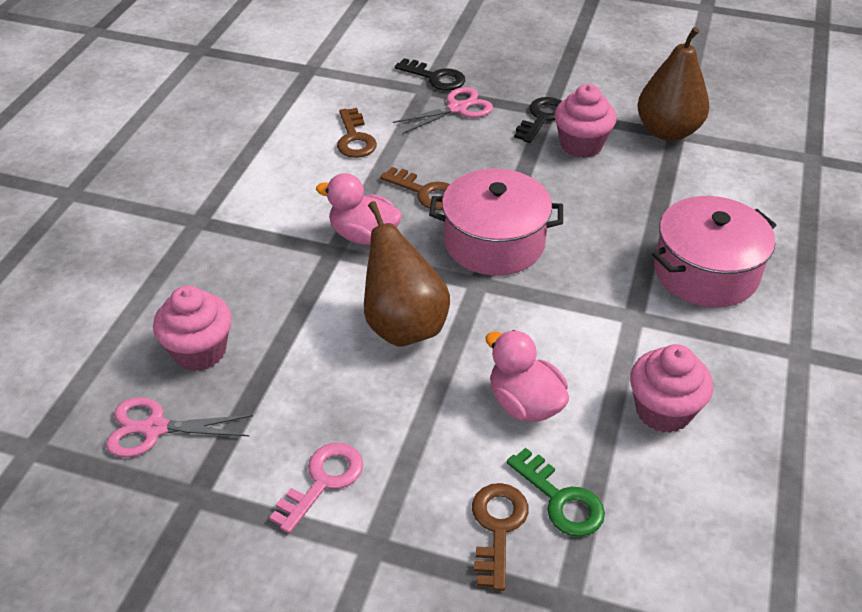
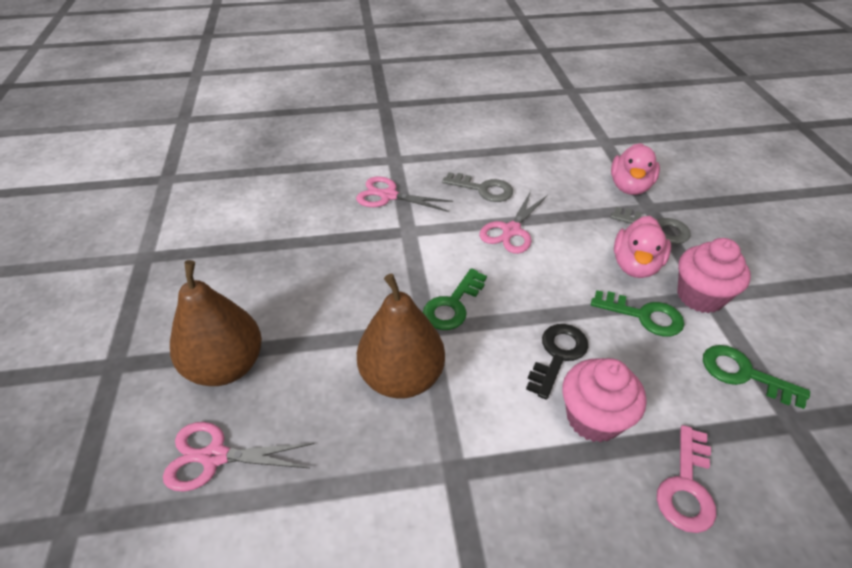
black key: 2 -> 1
brown key: 3 -> 0
green key: 1 -> 3
grey key: 0 -> 2
pink cupcake: 3 -> 2
pink pot: 2 -> 0
pink scissors: 2 -> 3

